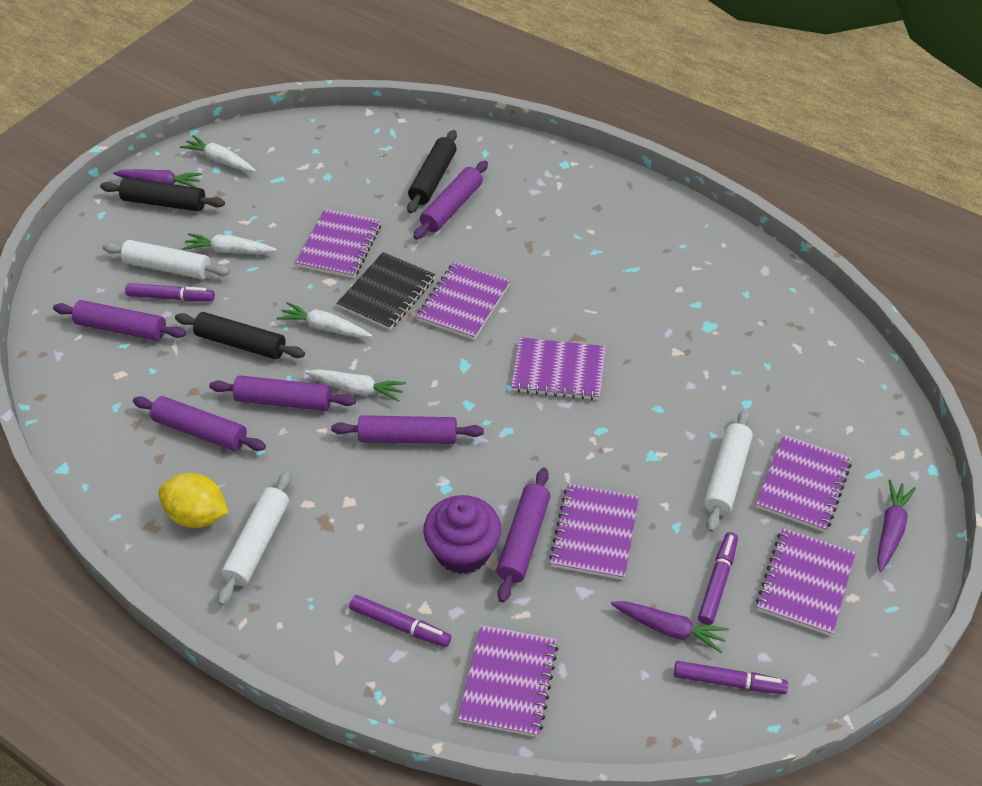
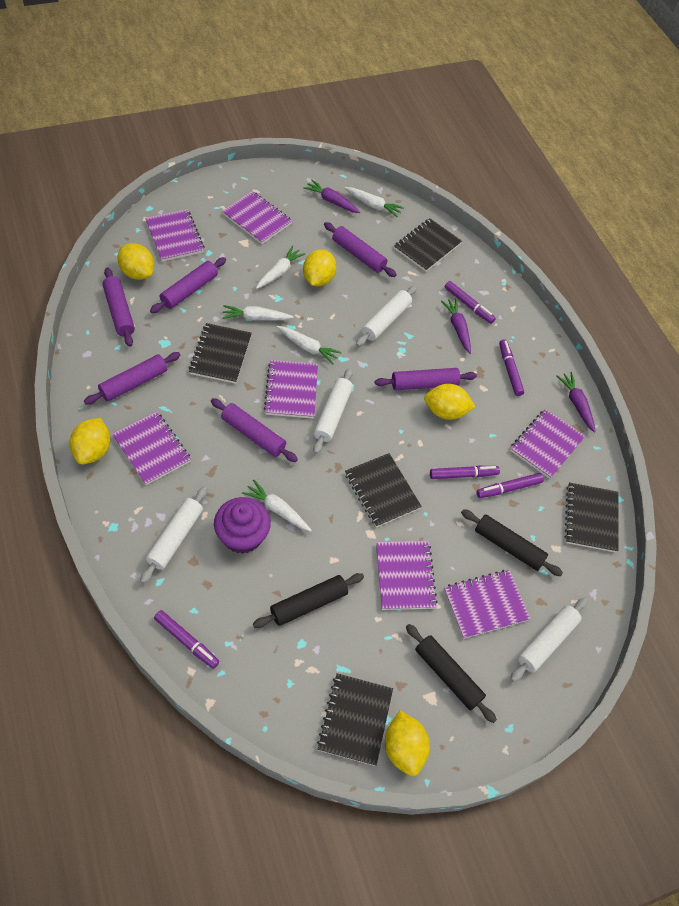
black notebook: 1 -> 5
purple marker: 4 -> 5
white carrot: 4 -> 5
white rolling pin: 3 -> 4
yellow lemon: 1 -> 5

